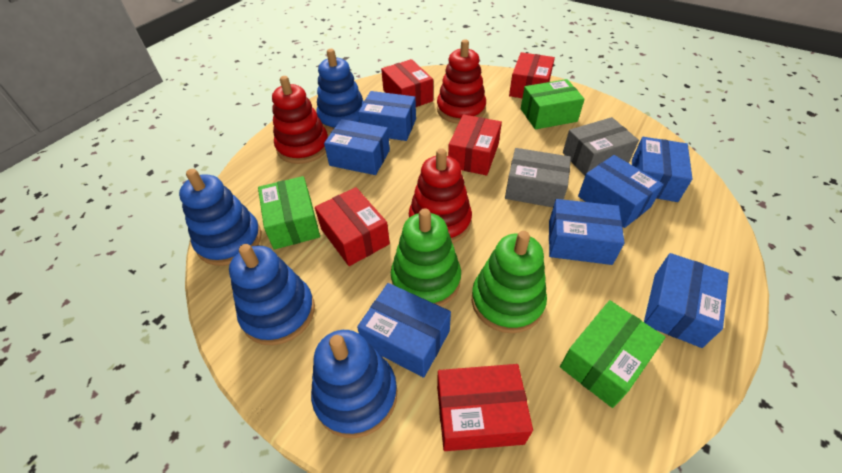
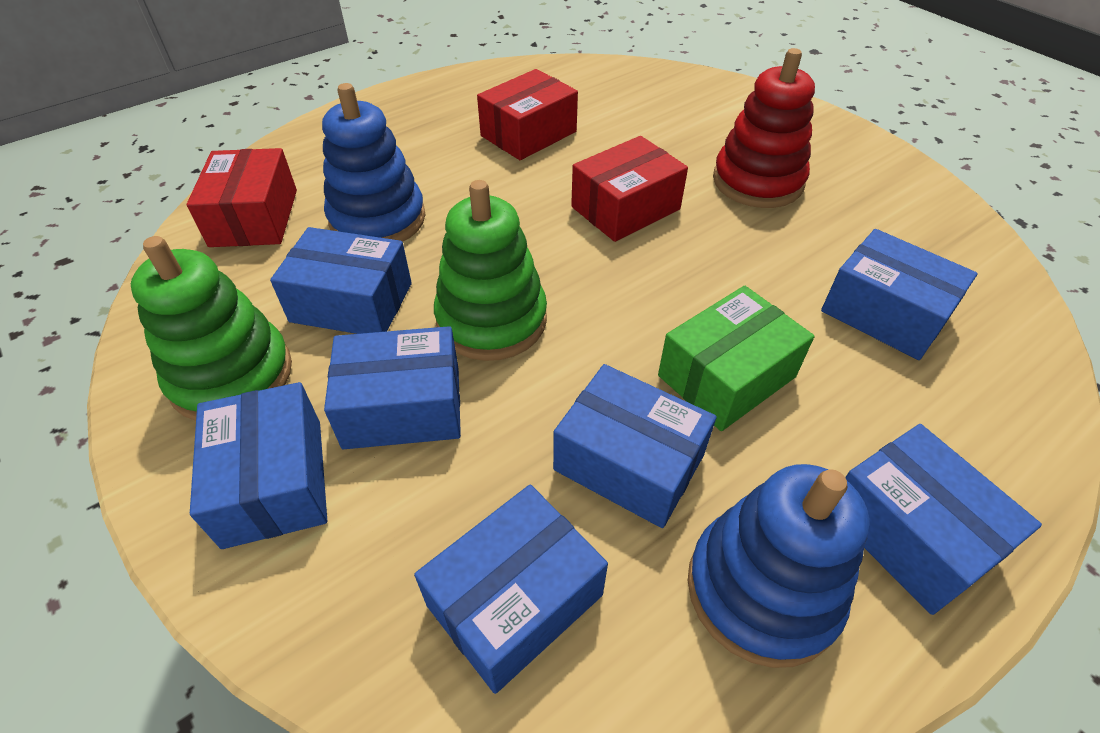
blue stacking toy: 4 -> 2
green box: 3 -> 1
grey box: 2 -> 0
red box: 5 -> 3
red stacking toy: 3 -> 1

